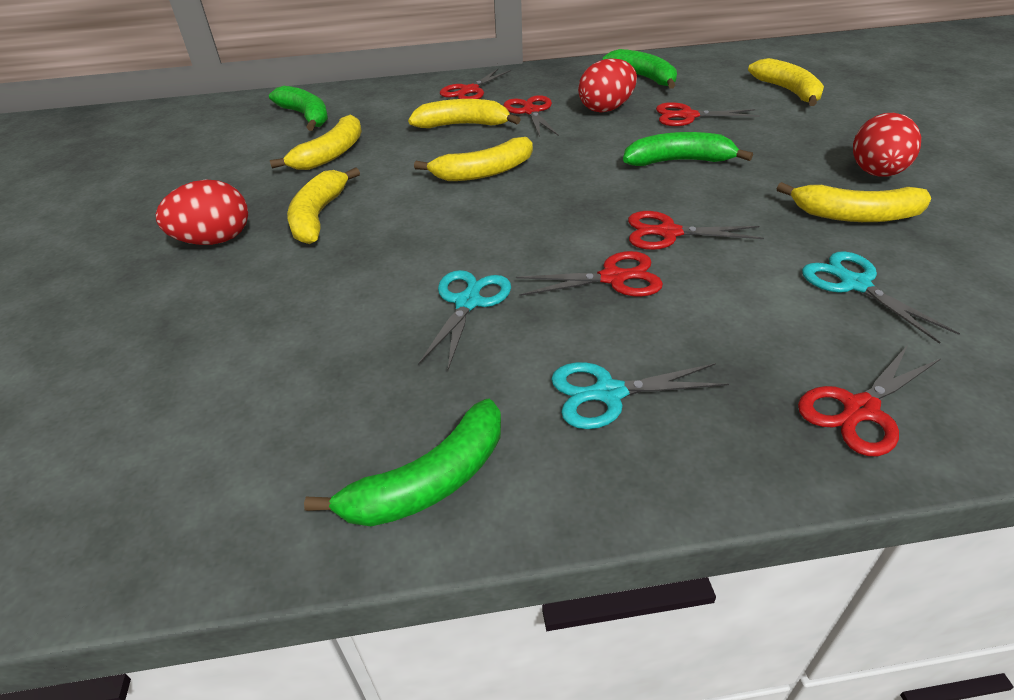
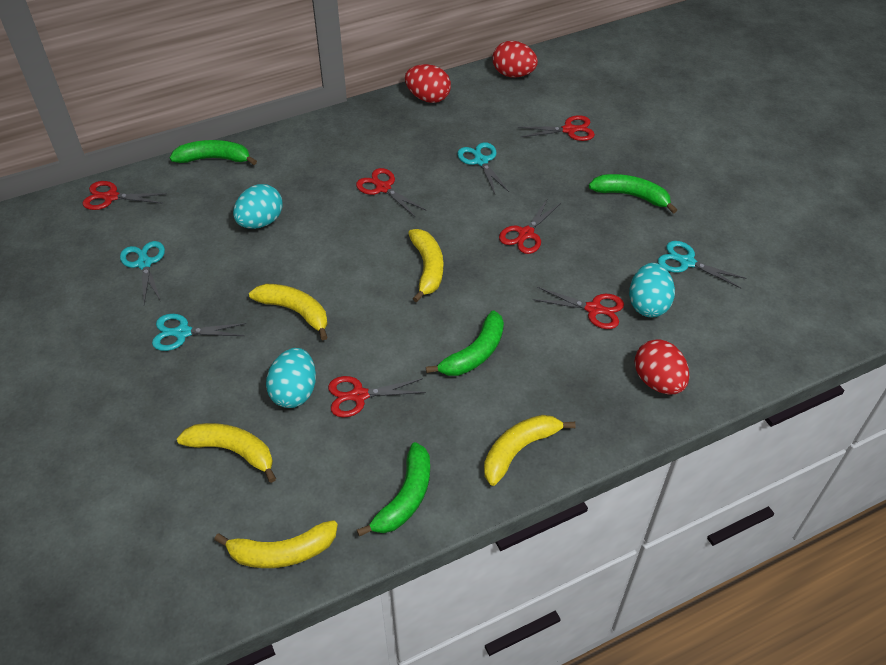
turquoise egg: 0 -> 3
turquoise scissors: 3 -> 4
yellow banana: 6 -> 5

